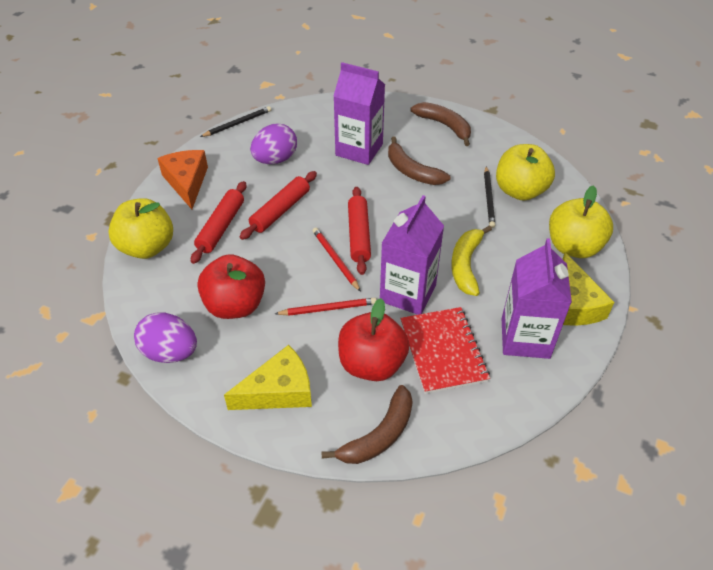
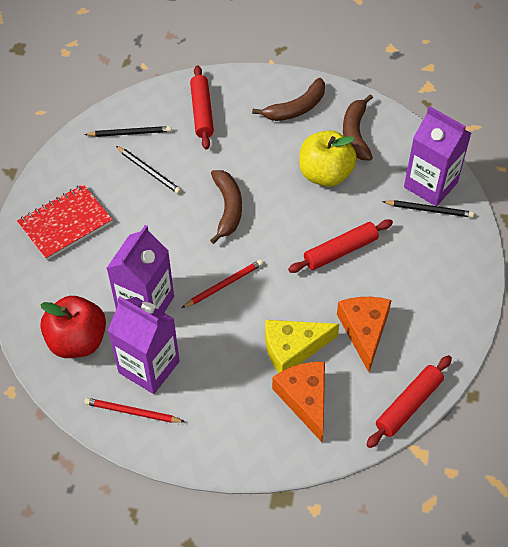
black pencil: 2 -> 3
orange cheese: 1 -> 2
purple egg: 2 -> 0
red apple: 2 -> 1
yellow apple: 3 -> 1
yellow banana: 1 -> 0
yellow cheese: 2 -> 1

